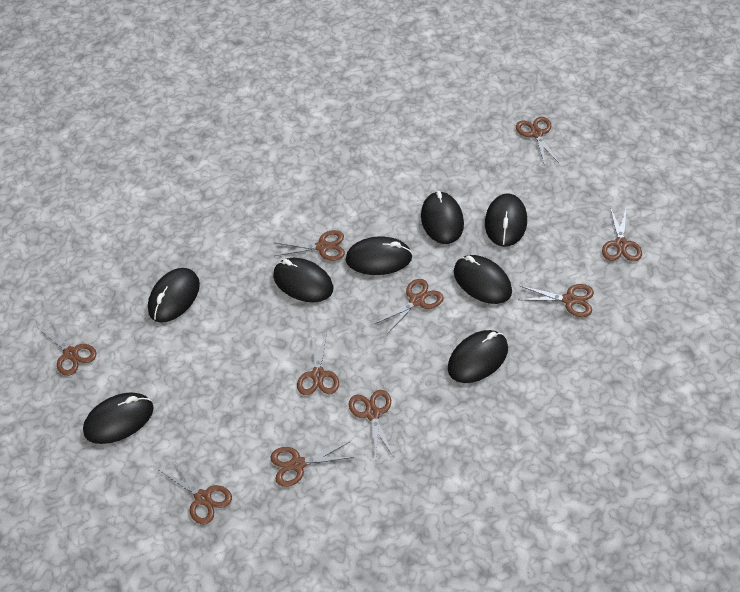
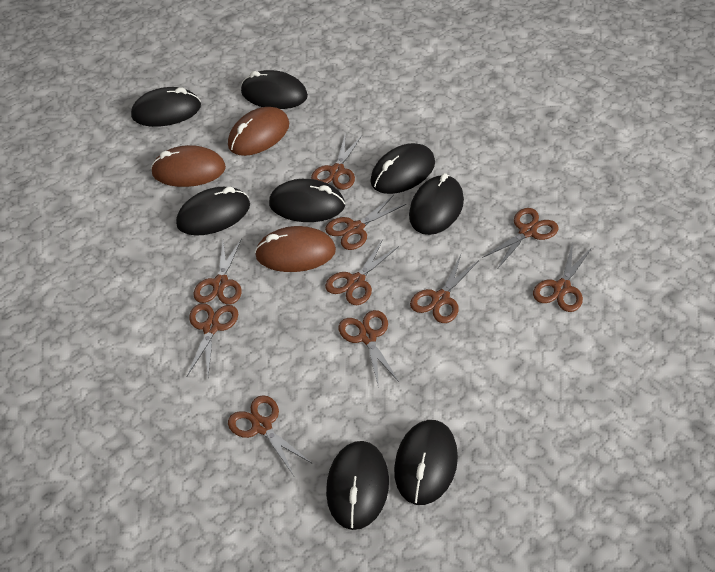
brown mouse: 0 -> 3

